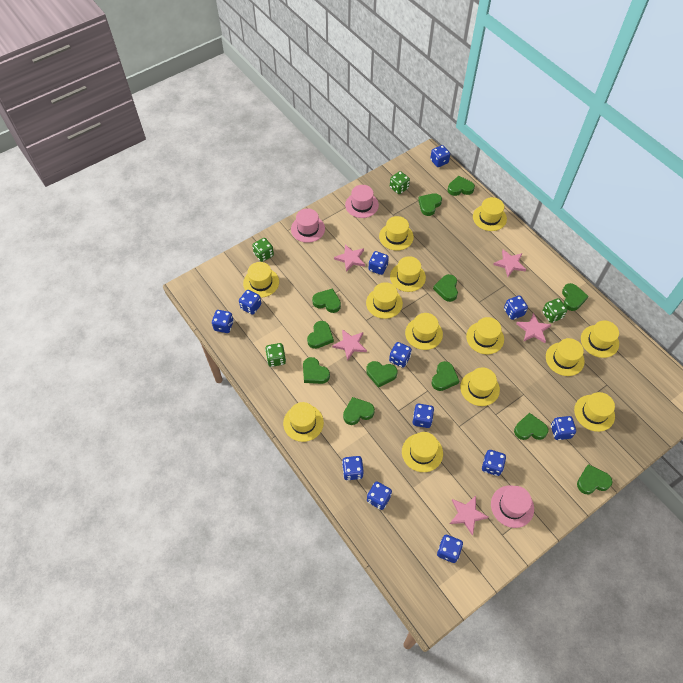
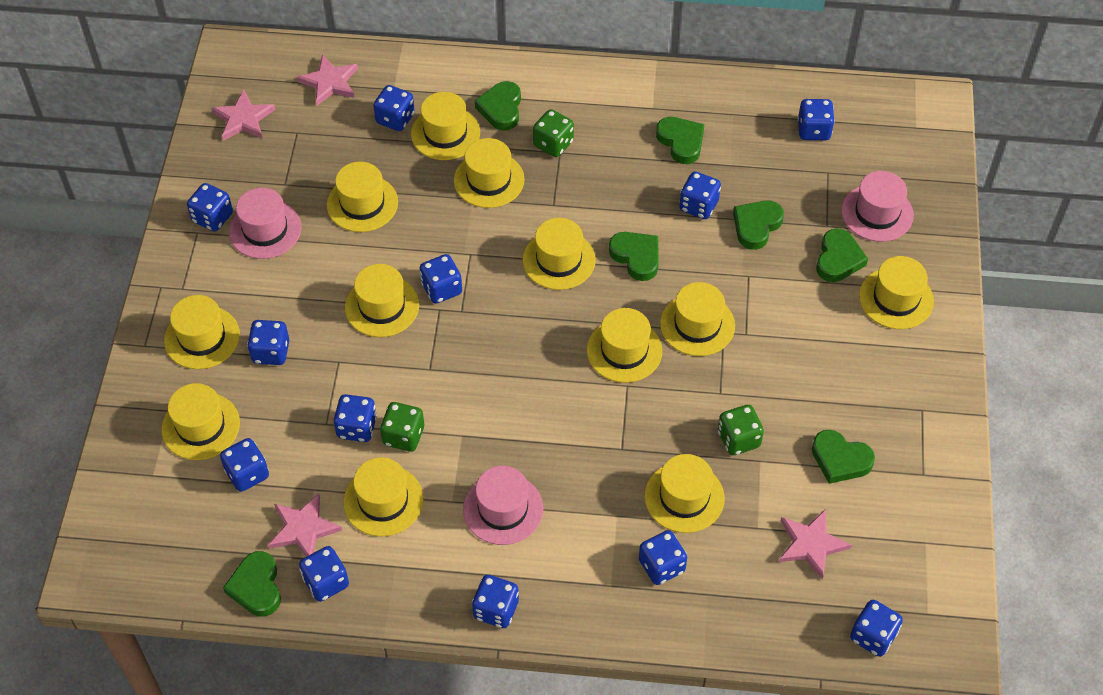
green dice: 4 -> 3
green heart: 12 -> 7
pink star: 5 -> 4
yellow hat: 13 -> 12

